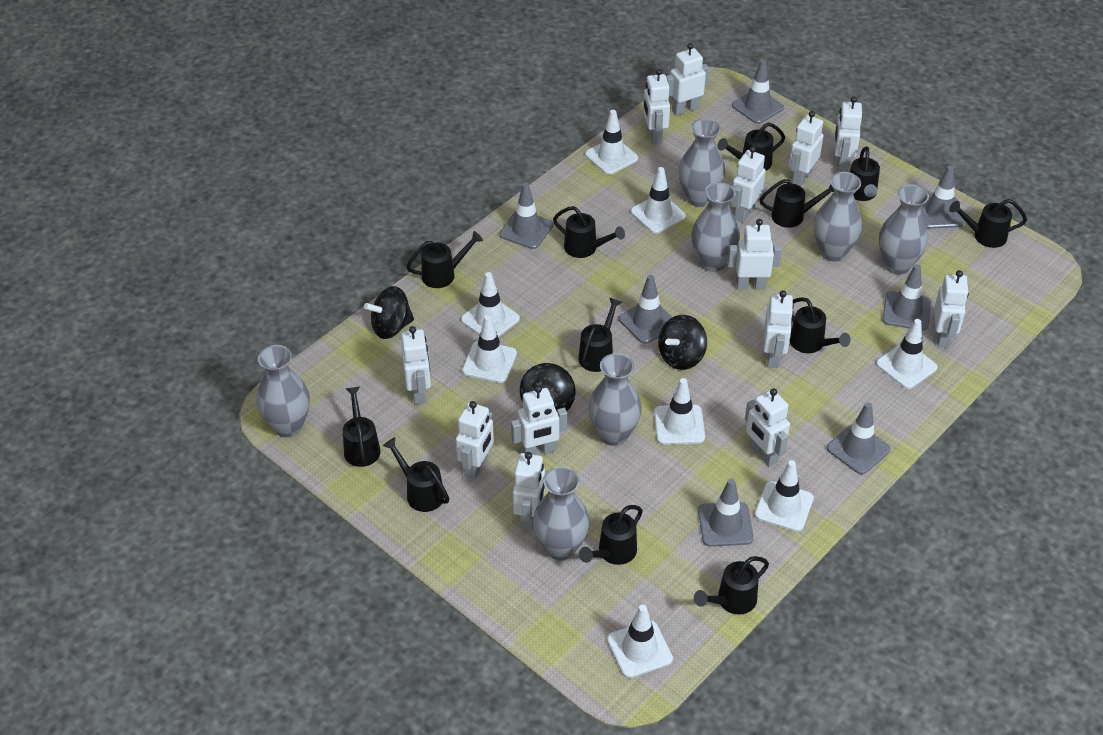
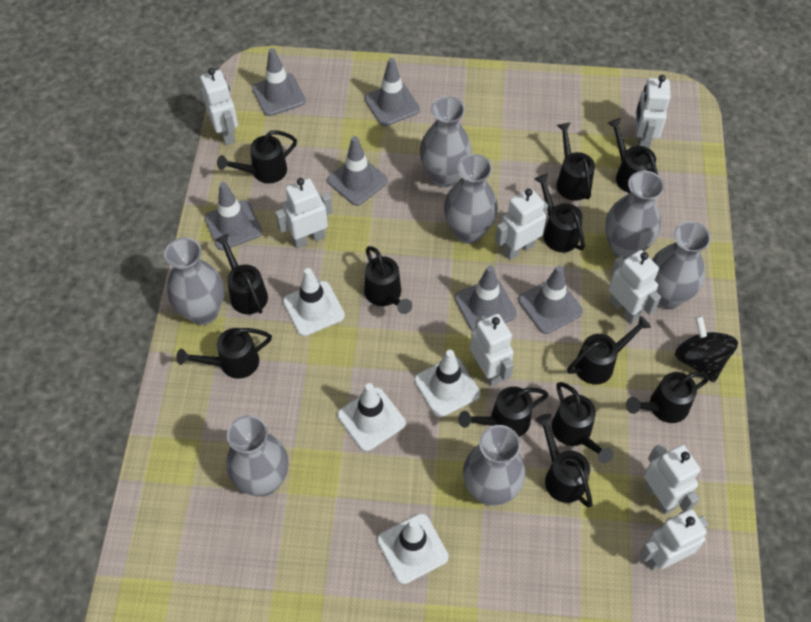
black spinning top: 3 -> 1
grey traffic cone: 7 -> 6
white robot: 13 -> 8
white traffic cone: 8 -> 4

